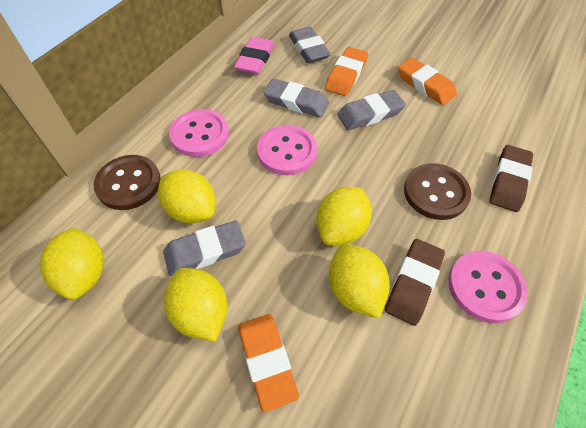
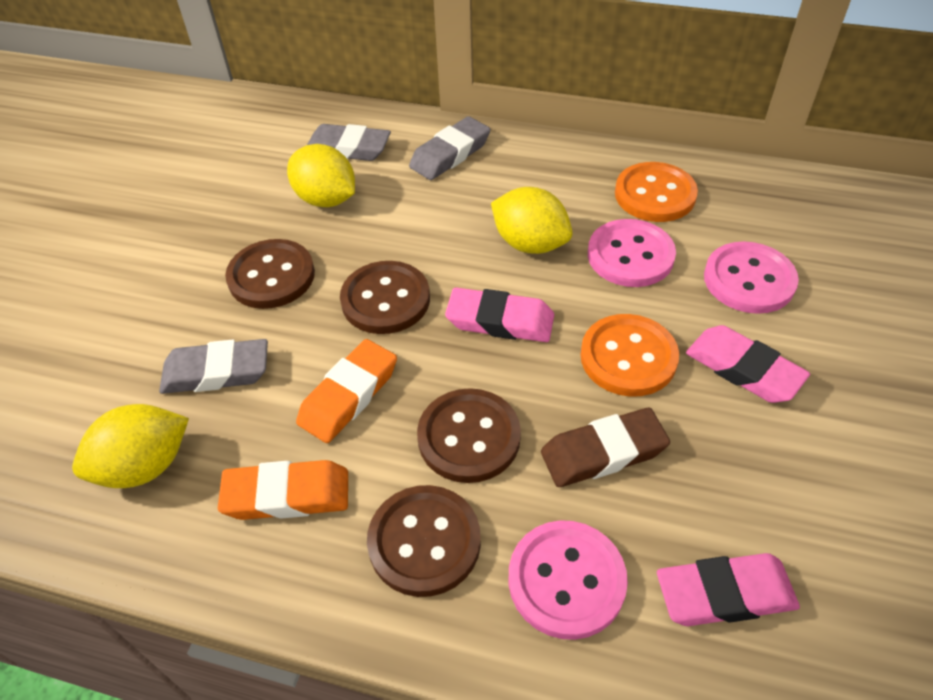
brown button: 2 -> 4
brown eraser: 2 -> 1
grey eraser: 4 -> 3
orange button: 0 -> 2
orange eraser: 3 -> 2
pink eraser: 1 -> 3
yellow lemon: 5 -> 3

